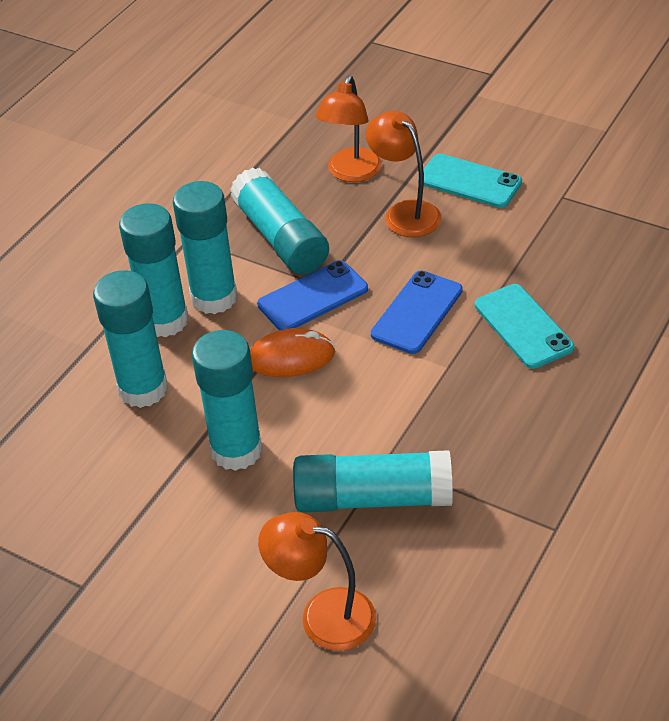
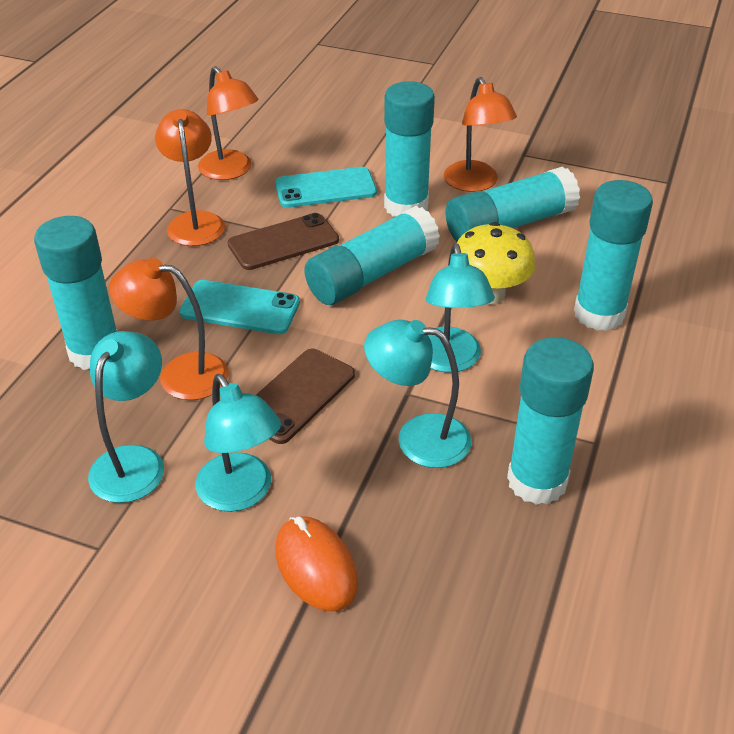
blue phone: 2 -> 0
brown phone: 0 -> 2
orange lamp: 3 -> 4
turquoise lamp: 0 -> 4
yellow mushroom: 0 -> 1

